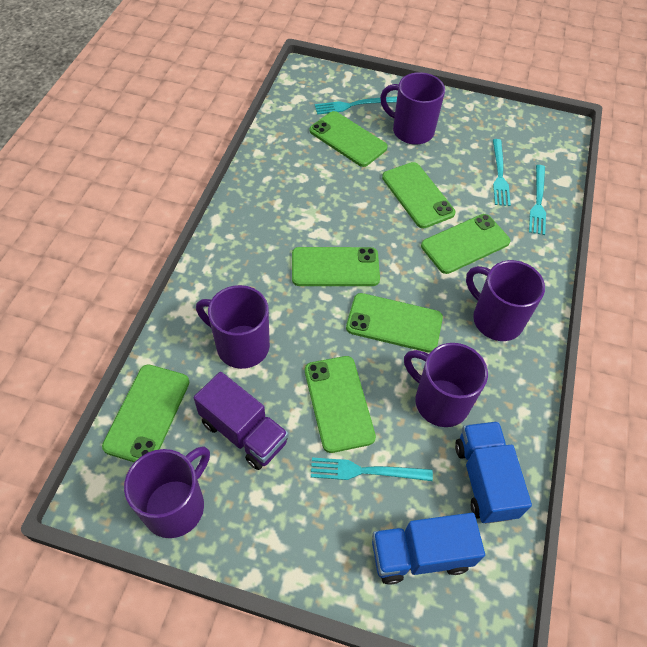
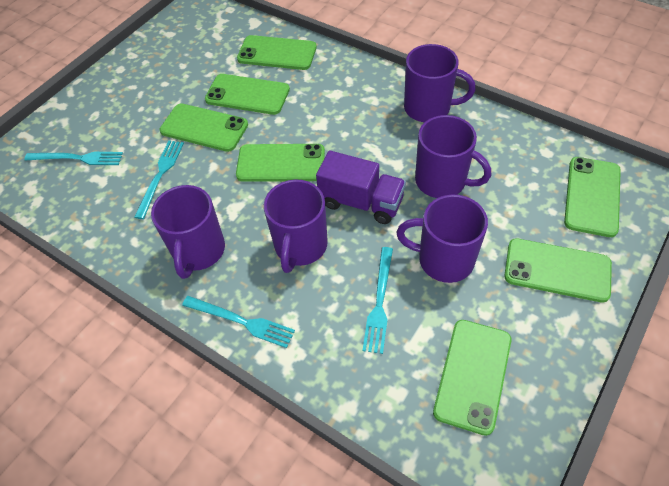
blue truck: 2 -> 0

